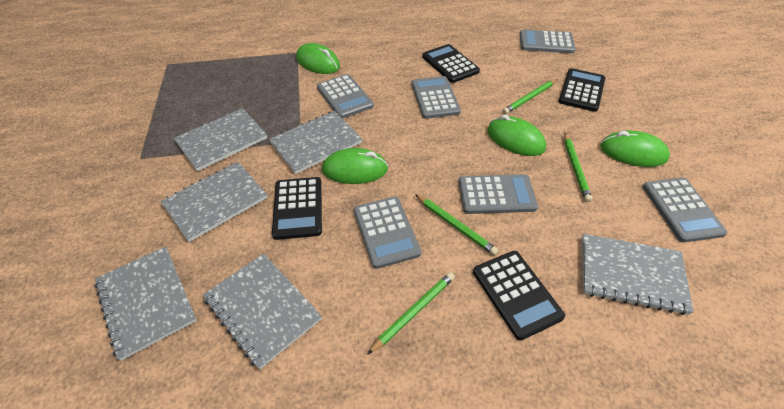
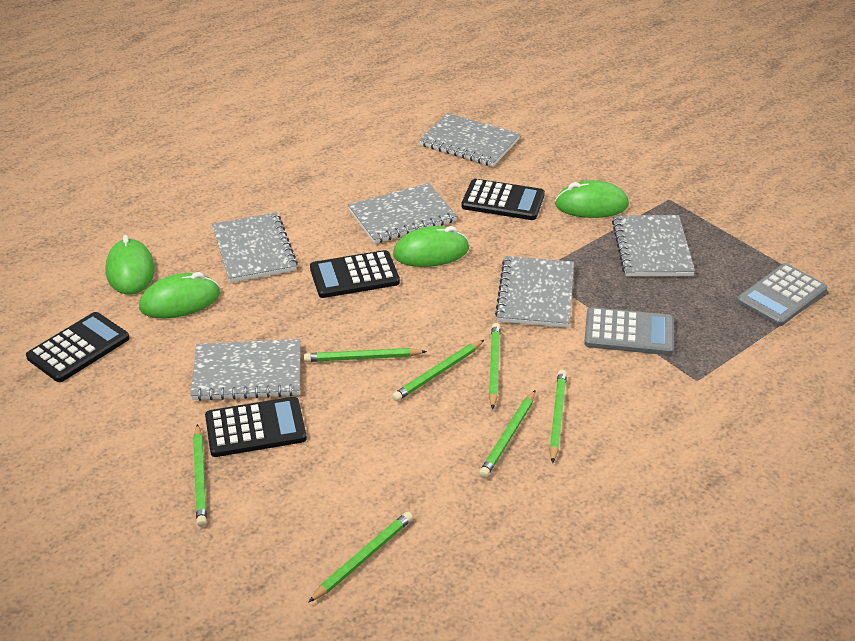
green pencil: 4 -> 7
grey calculator: 6 -> 2

